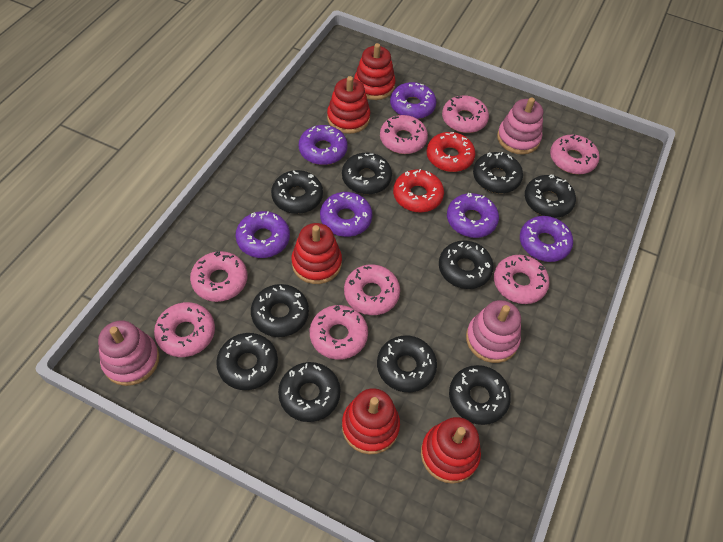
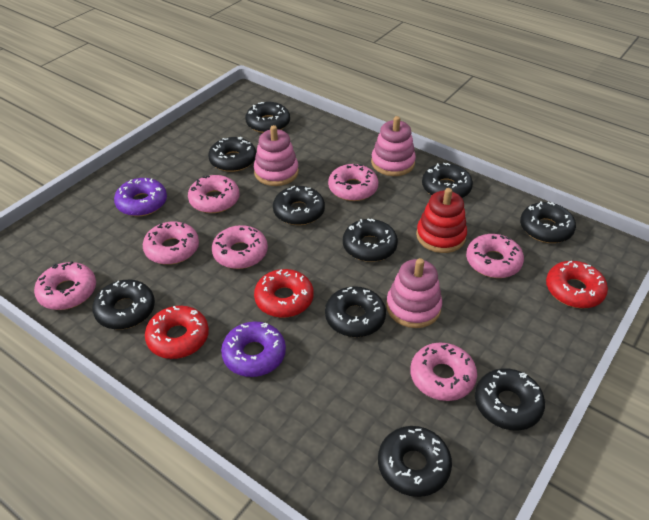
pink donut: 8 -> 7
purple donut: 6 -> 2
red donut: 2 -> 3
red stacking toy: 5 -> 1

